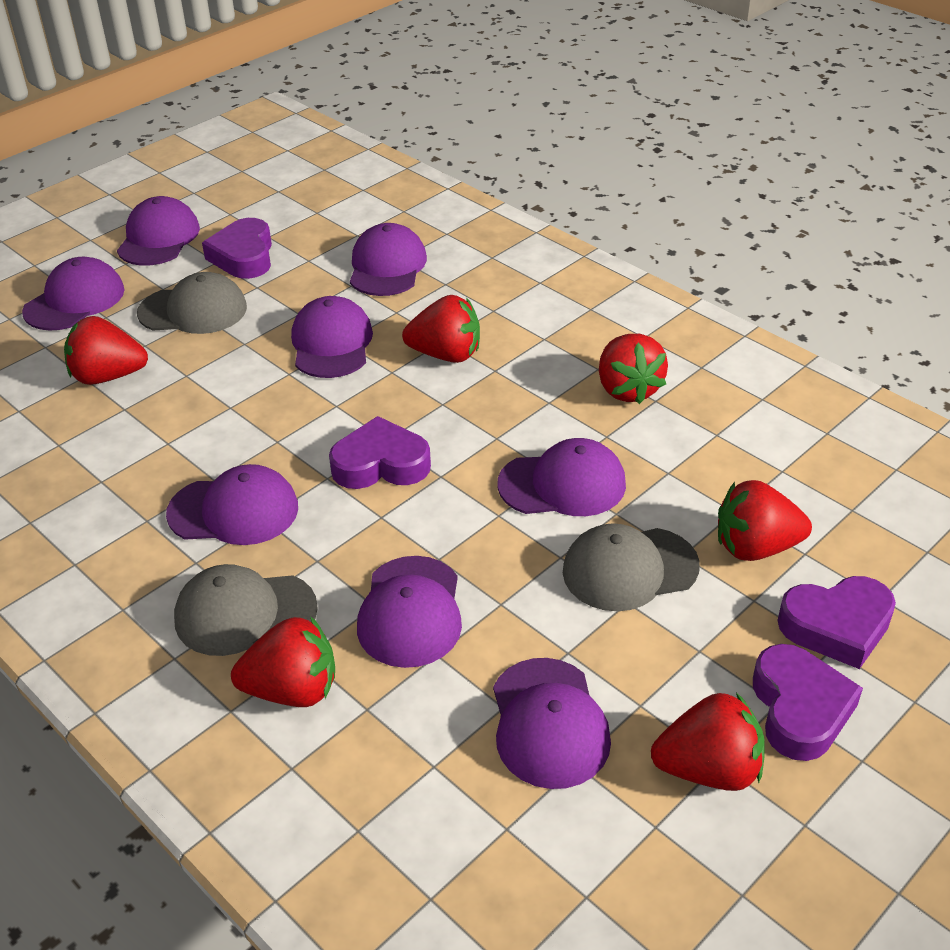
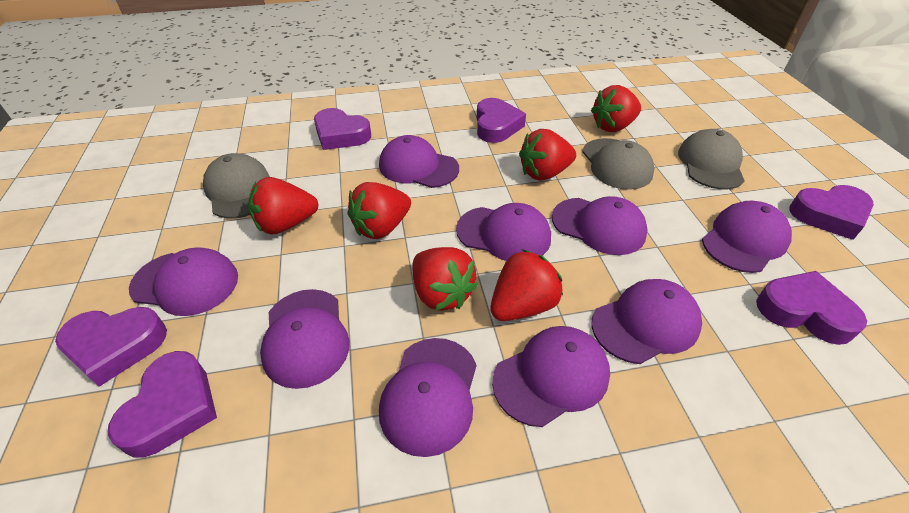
purple cap: 8 -> 9
purple heart: 4 -> 6

